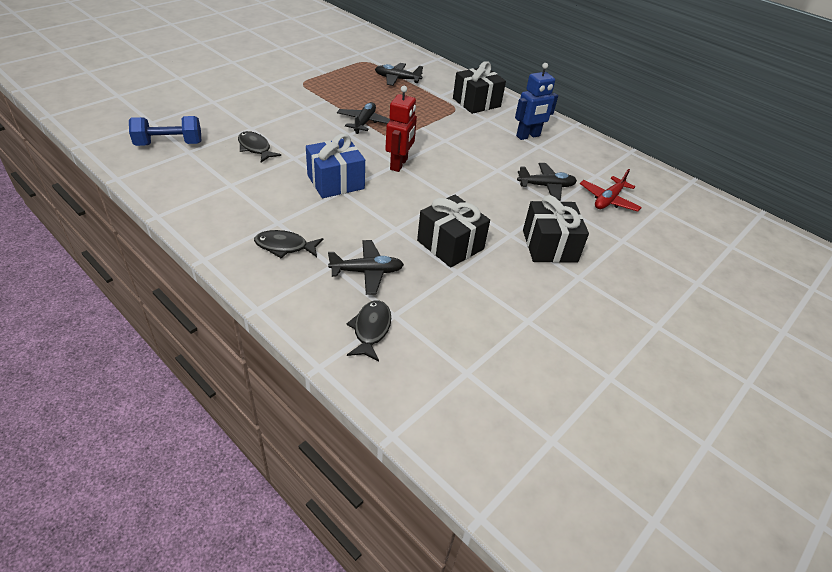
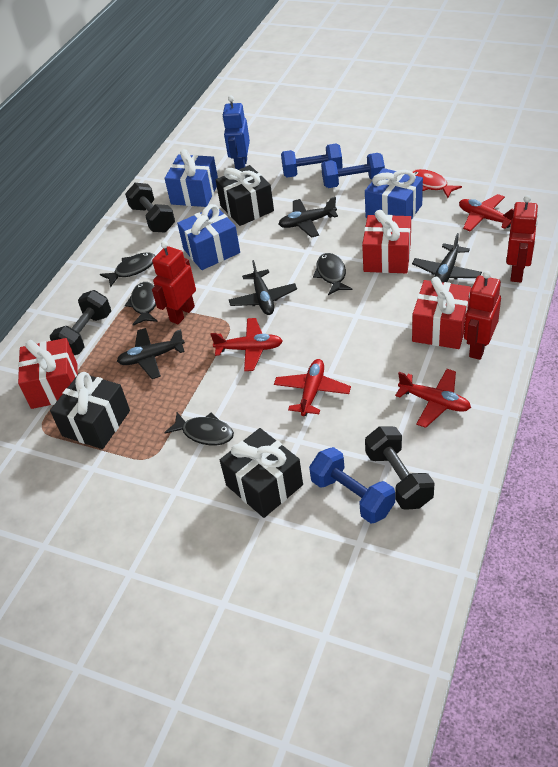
black dumbbell: 0 -> 3
black fish: 3 -> 4
blue dumbbell: 1 -> 3
blue gift: 1 -> 3
red fish: 0 -> 1
red gift: 0 -> 3
red plane: 1 -> 4
red robot: 1 -> 3

